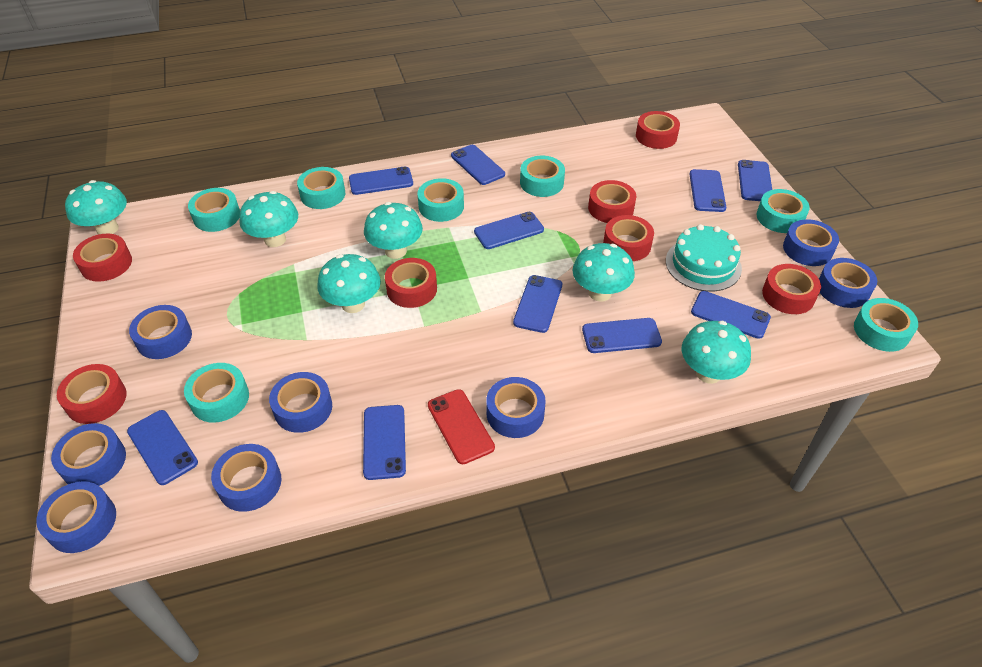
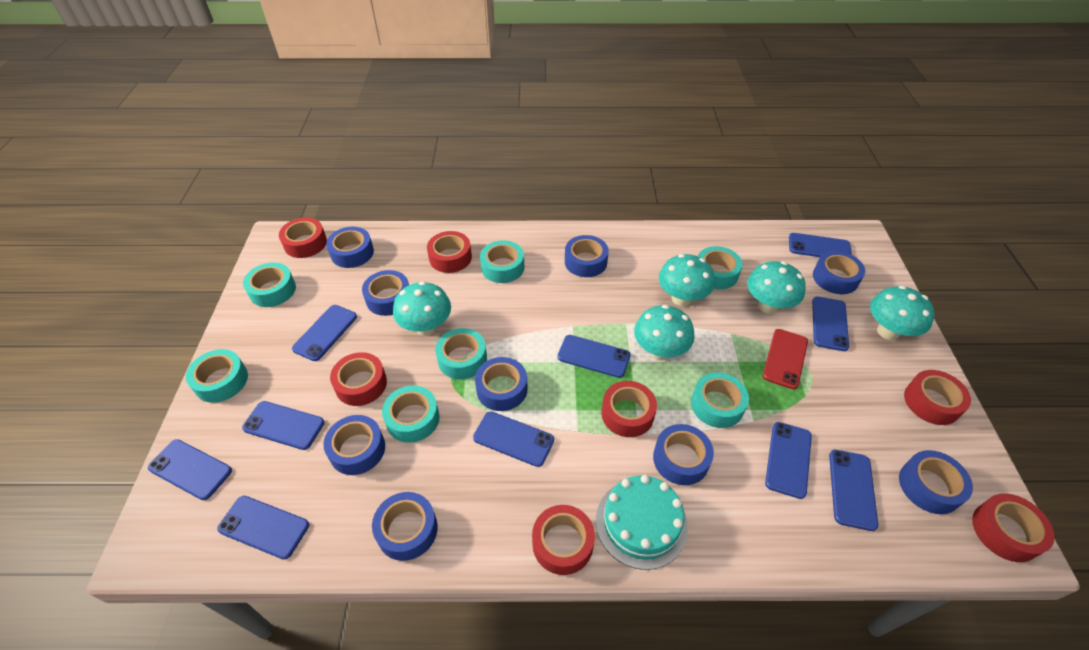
blue tape: 8 -> 9
turquoise mushroom: 6 -> 5

